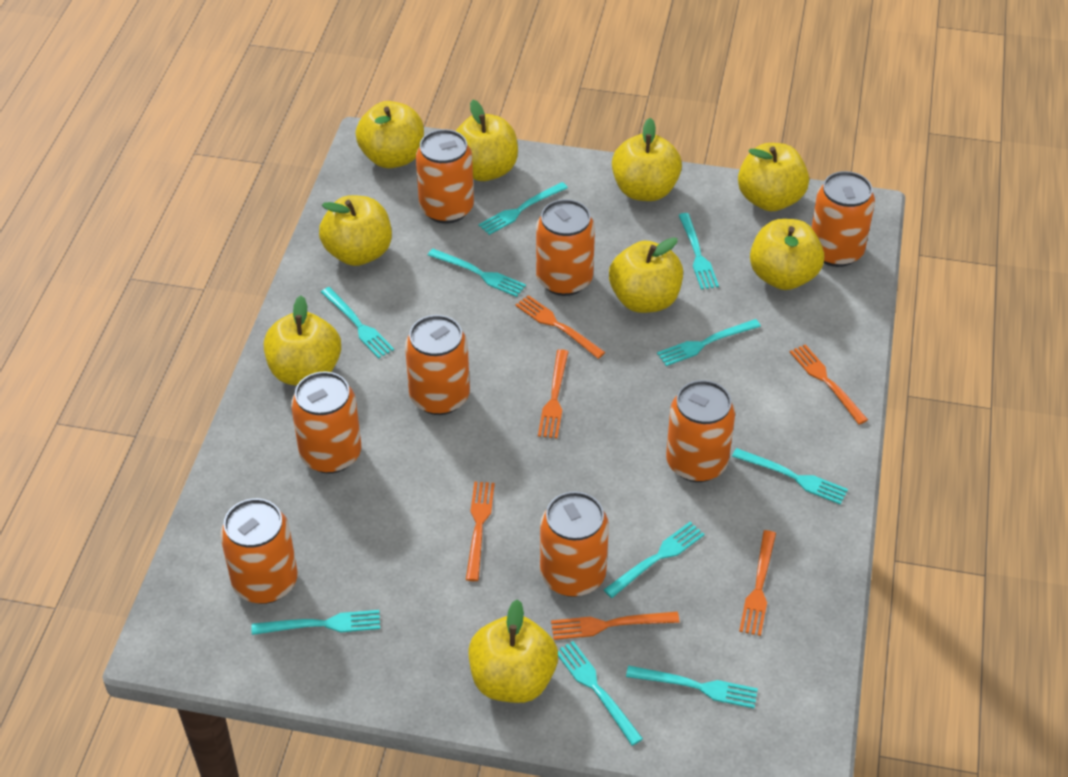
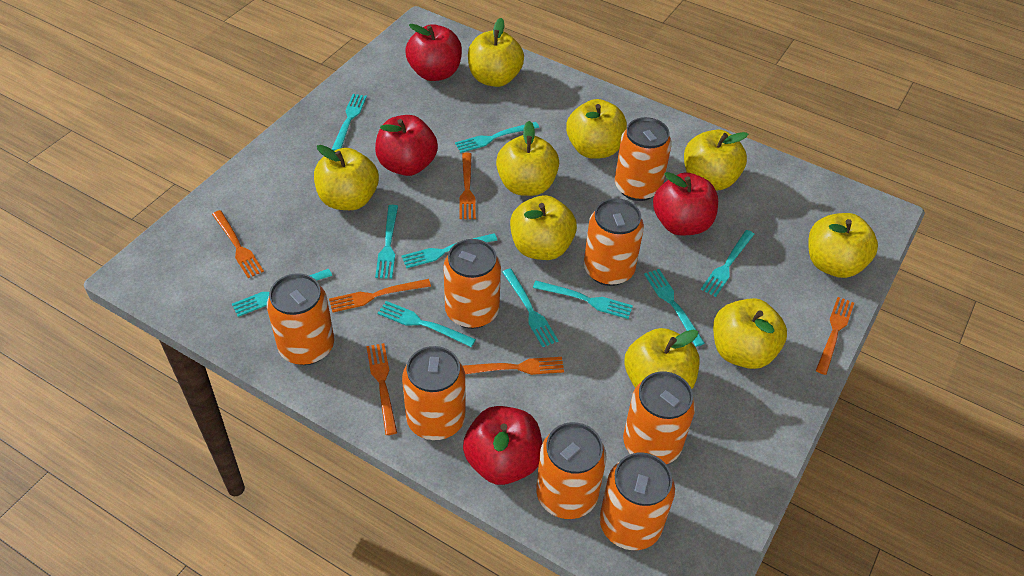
red apple: 0 -> 4

